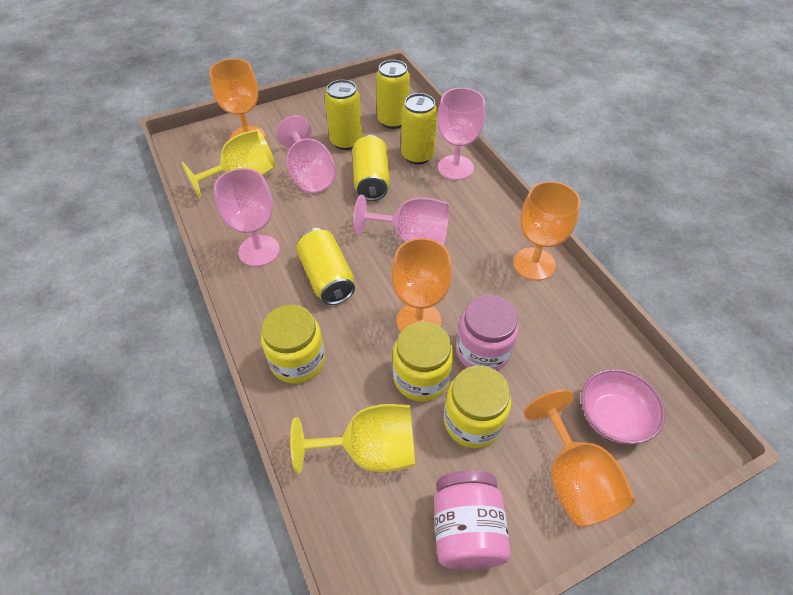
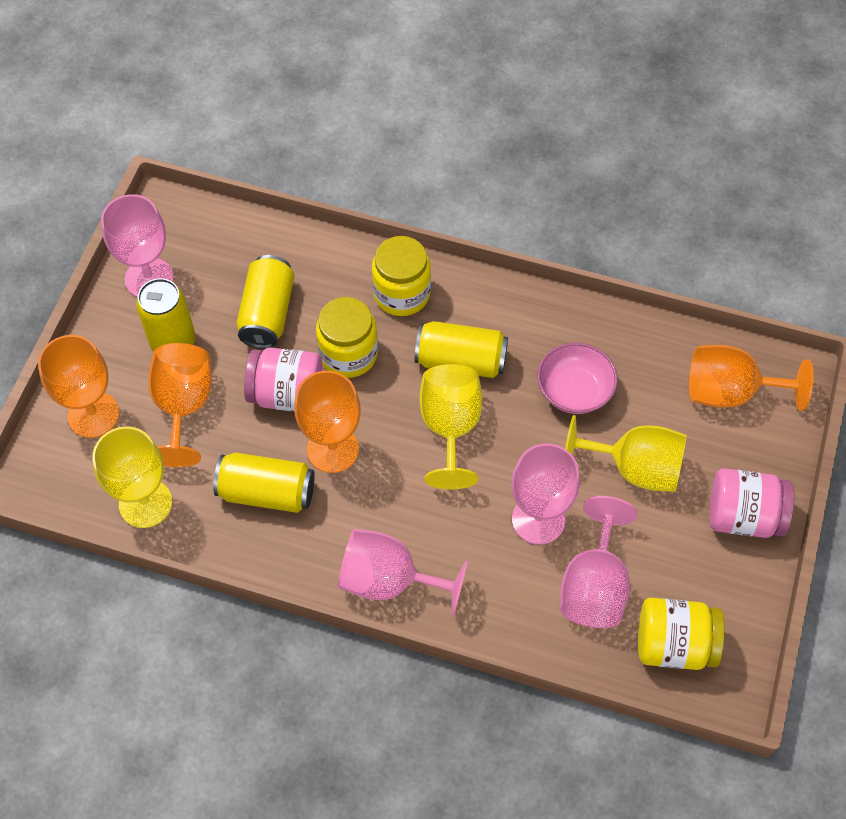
yellow can: 5 -> 4
yellow goblet: 2 -> 3

